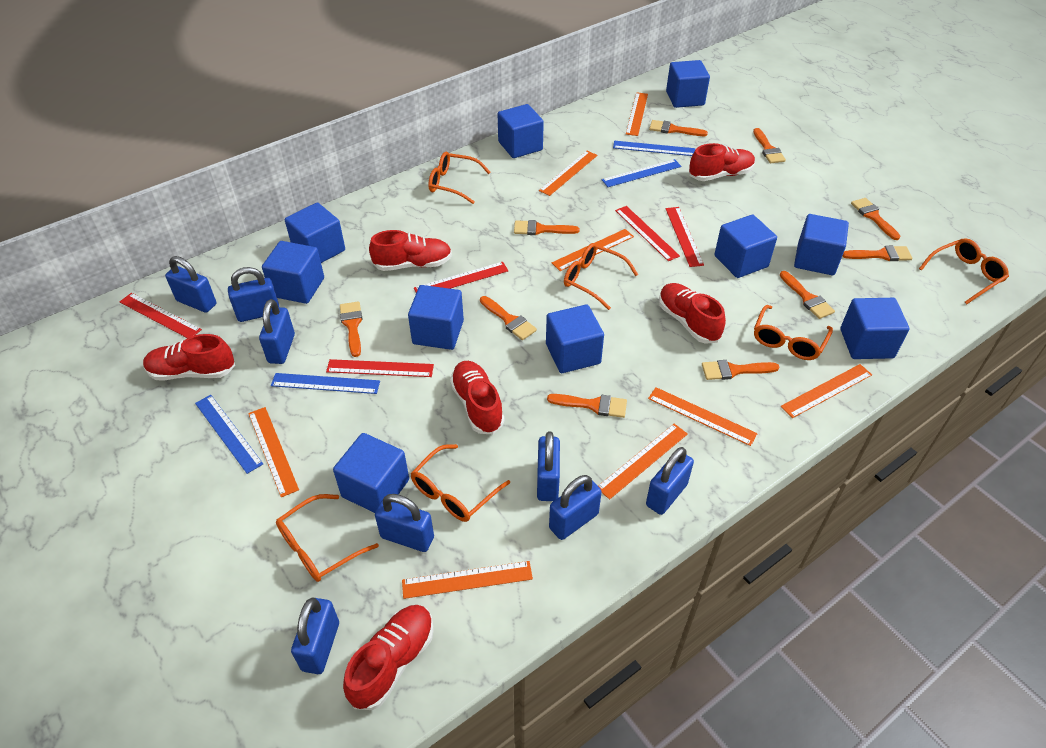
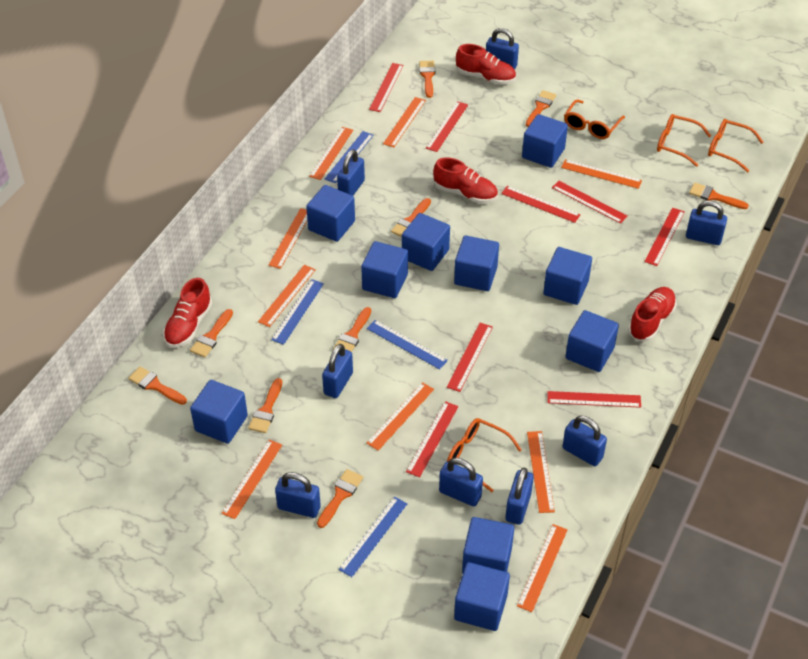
orange brush: 10 -> 9
orange glasses: 6 -> 4
orange ruler: 8 -> 9
red ruler: 5 -> 8
red shoe: 6 -> 4

